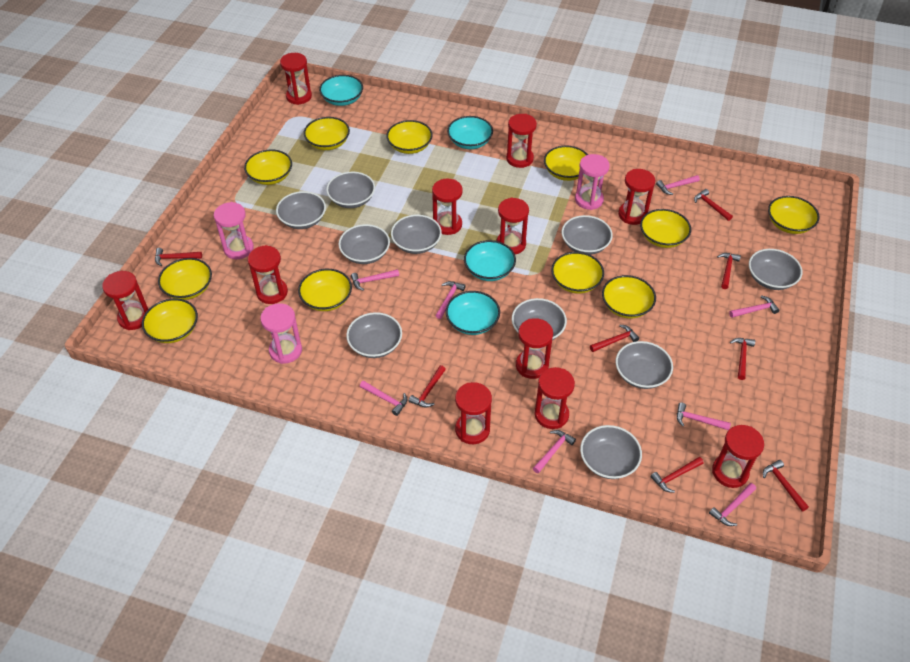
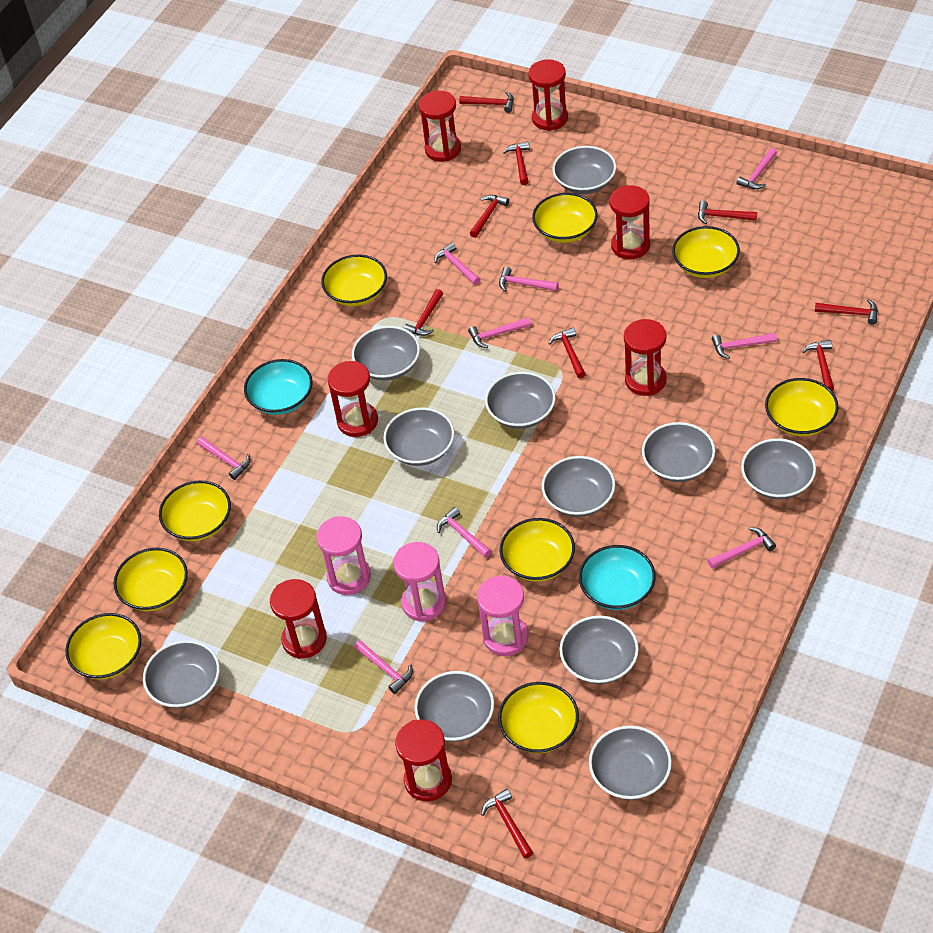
grey bowl: 10 -> 11
pink hammer: 8 -> 9
red hammer: 8 -> 9
red hourglass: 11 -> 7
turquoise bowl: 4 -> 2
yellow bowl: 11 -> 9

